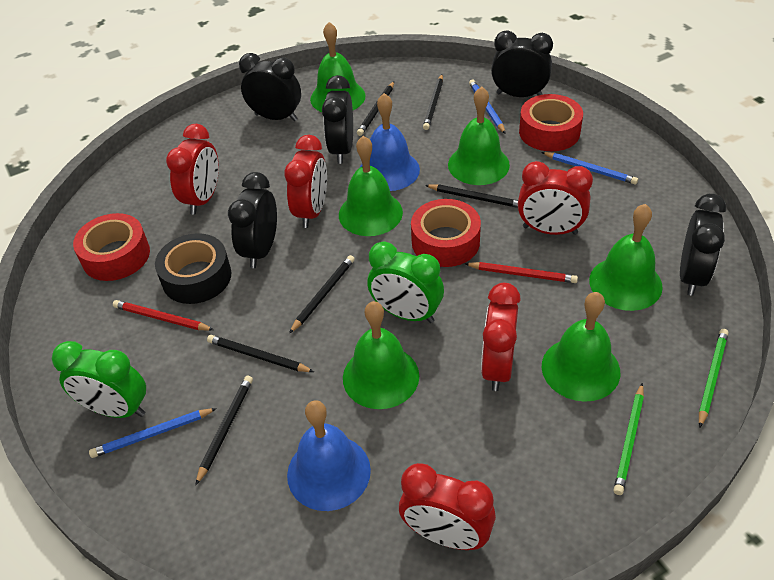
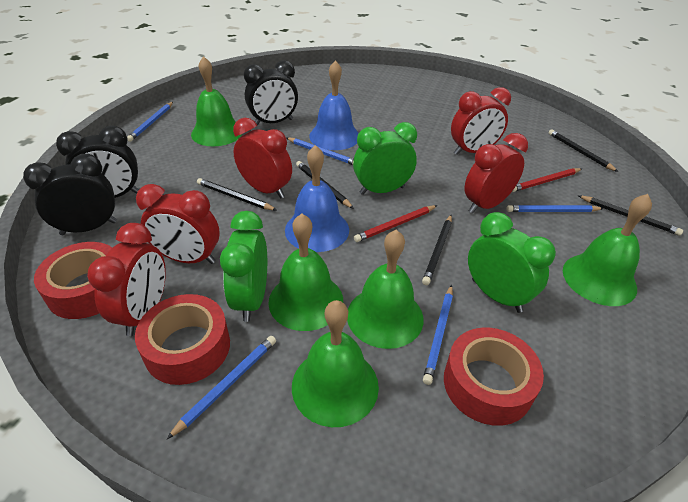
black clock: 5 -> 3
black pencil: 6 -> 5
black tape: 1 -> 0
blue pencil: 3 -> 5
green bell: 6 -> 5
green clock: 2 -> 3
green pencil: 2 -> 0

